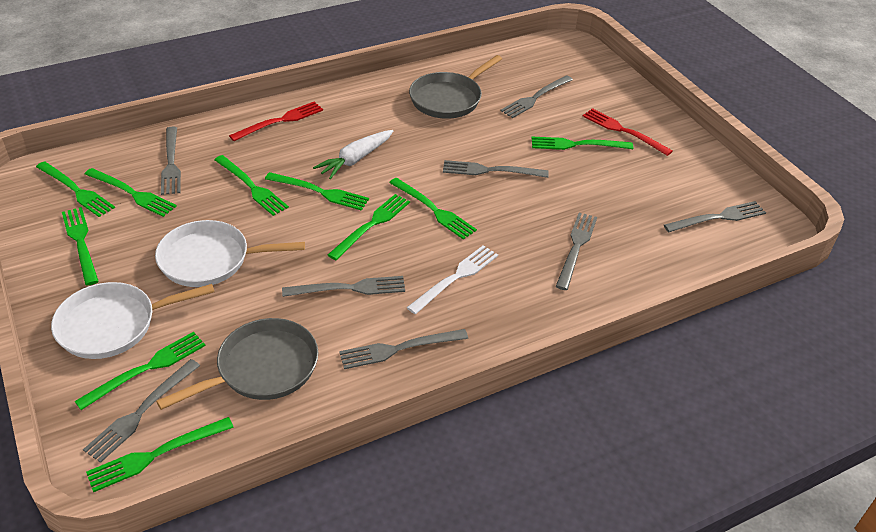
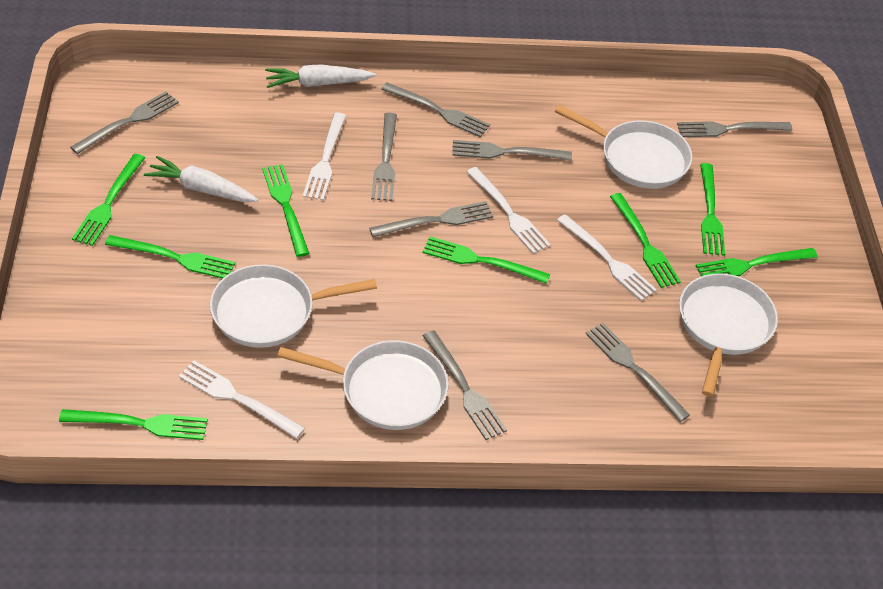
green fork: 10 -> 8
grey pan: 2 -> 0
red fork: 2 -> 0
white carrot: 1 -> 2
white fork: 1 -> 4
white pan: 2 -> 4

